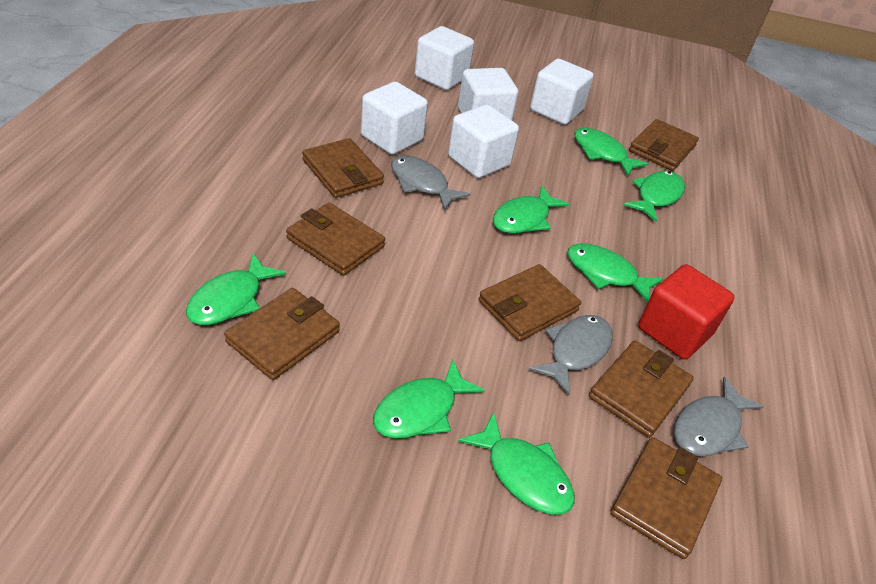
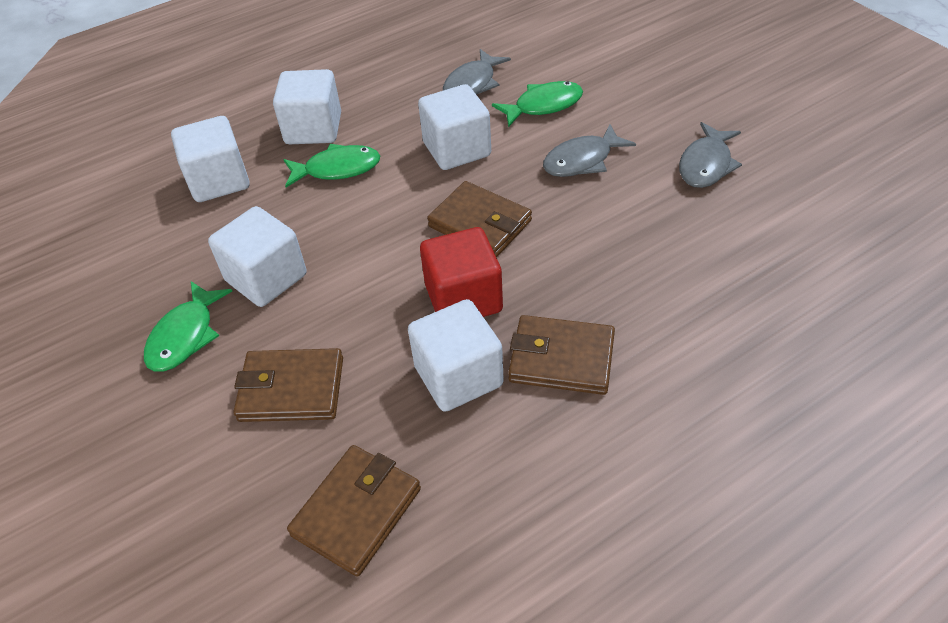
brown wallet: 7 -> 4
green fish: 7 -> 3

